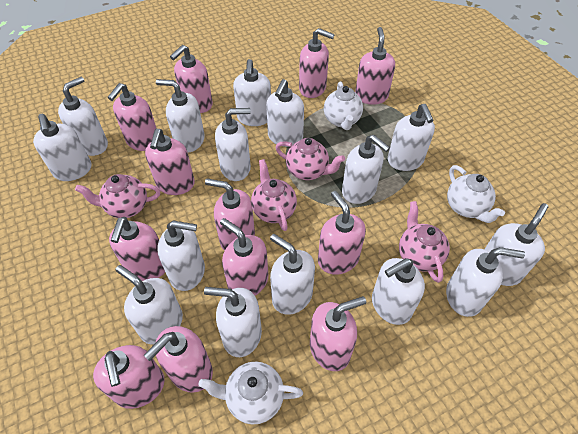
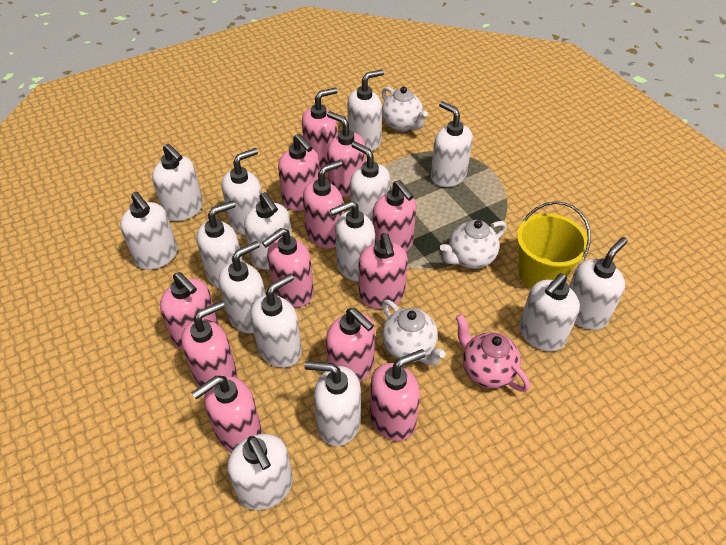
pink teapot: 4 -> 1
yellow bucket: 0 -> 1

